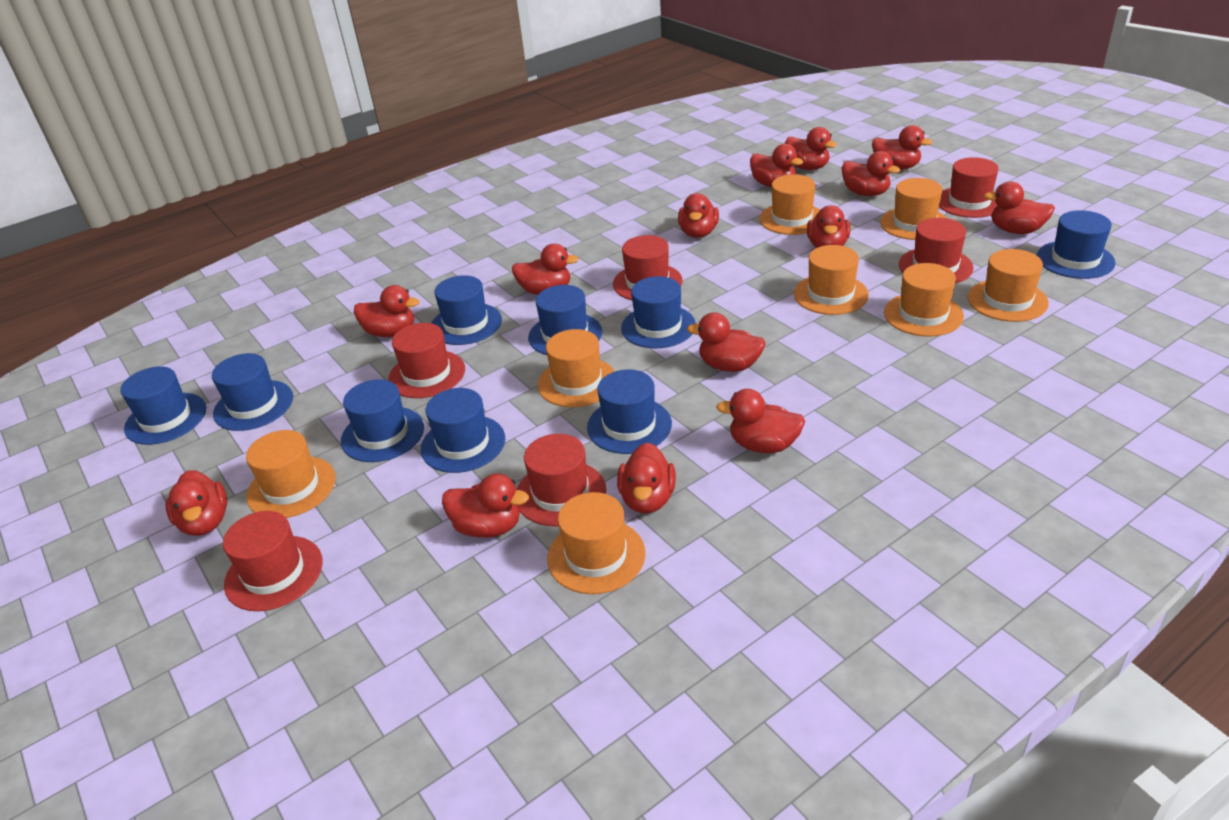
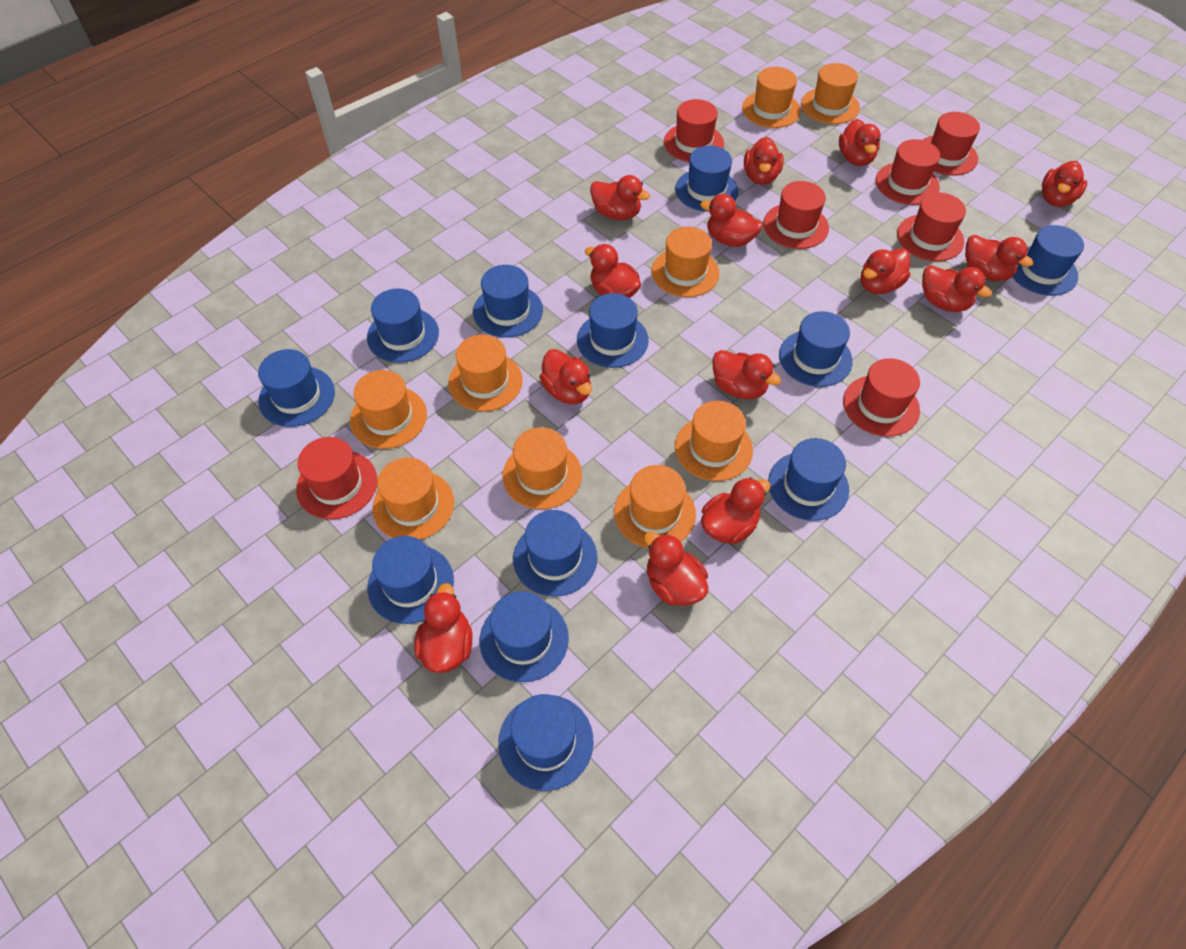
blue hat: 9 -> 12
orange hat: 8 -> 9
red hat: 6 -> 7

